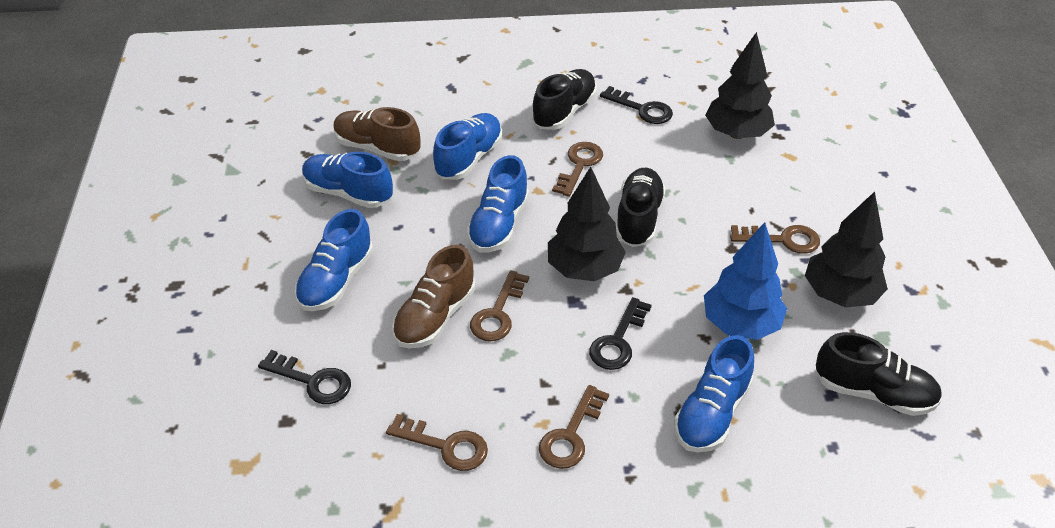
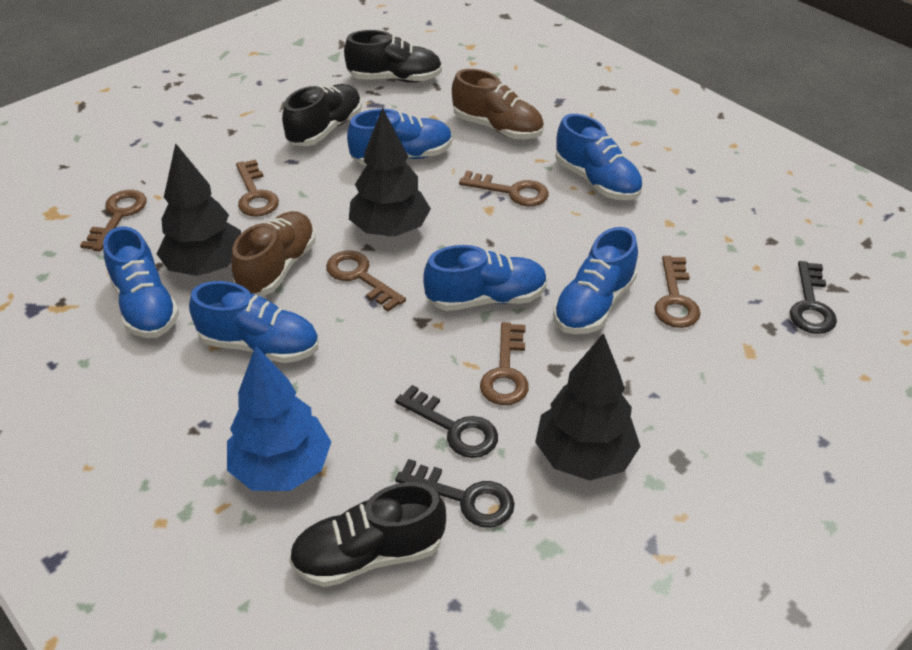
blue shoe: 5 -> 6
brown key: 5 -> 6

